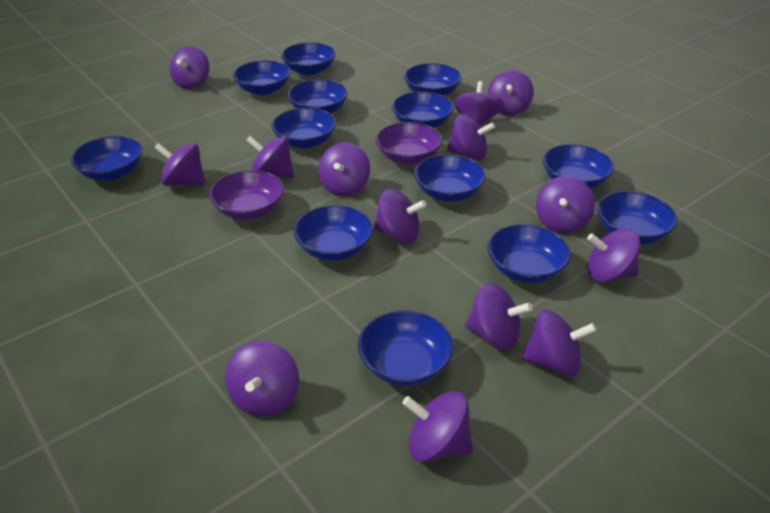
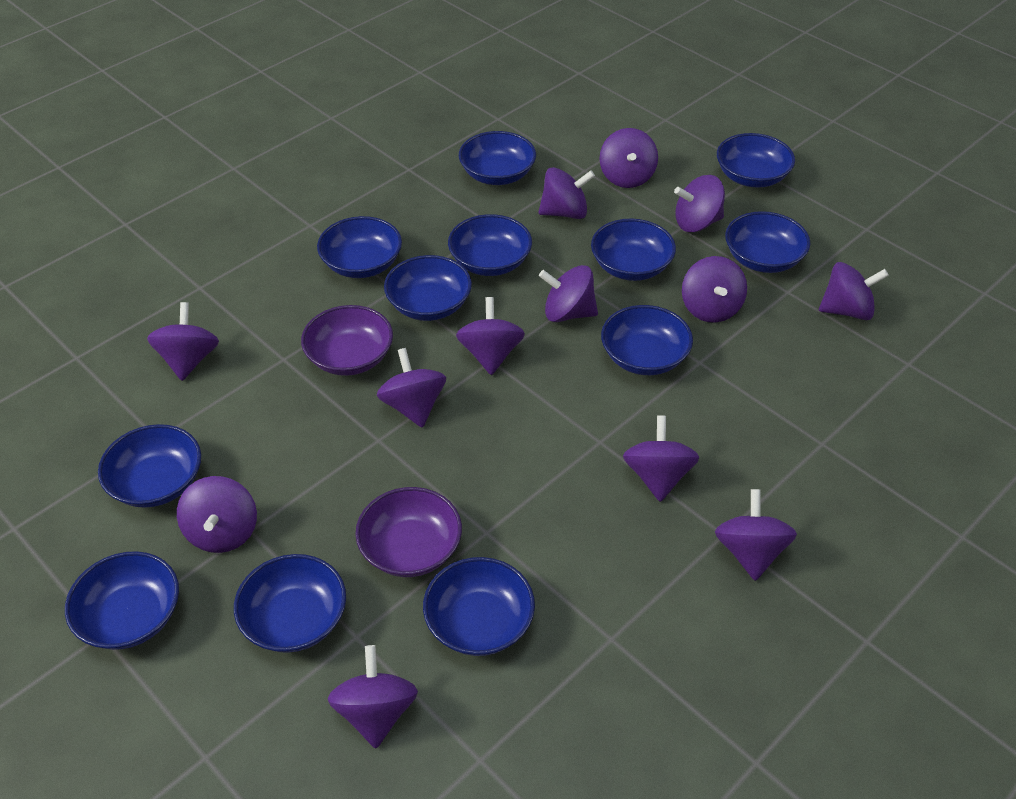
blue bowl: 13 -> 12
purple spinning top: 14 -> 13

